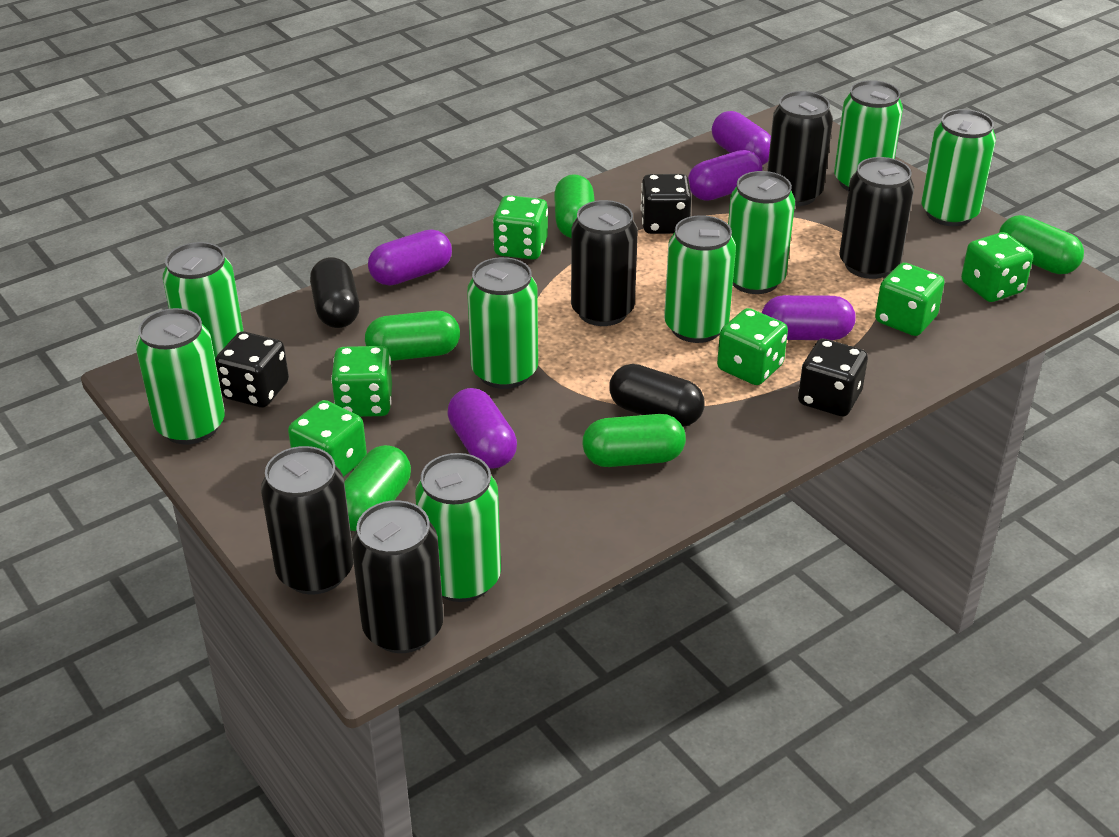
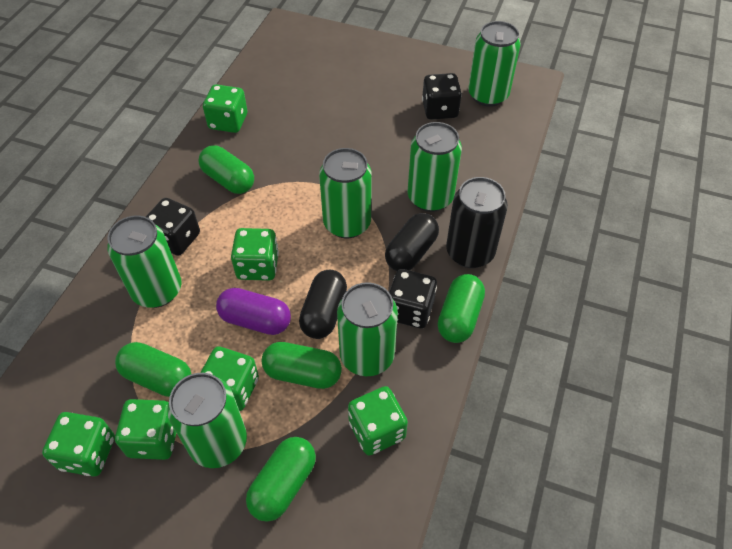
black can: 5 -> 1
green can: 8 -> 6
purple capsule: 5 -> 1

